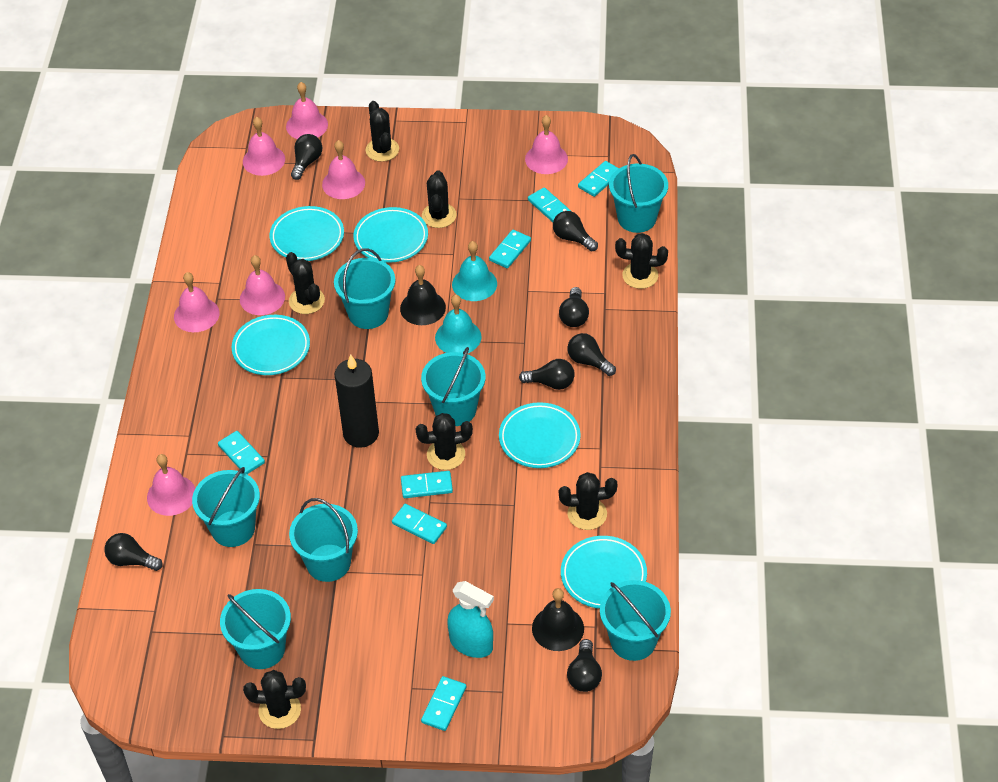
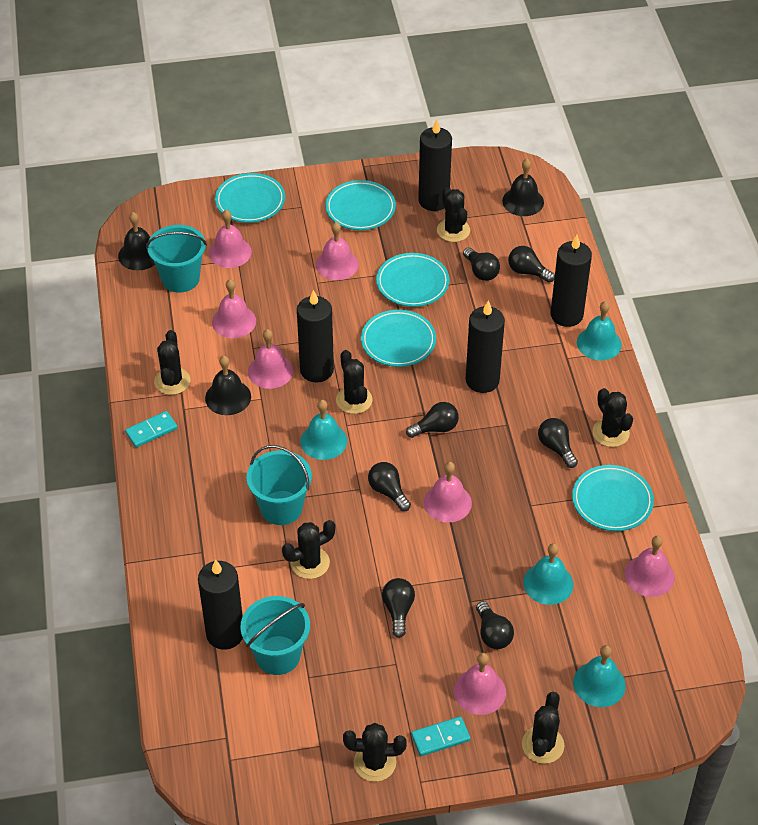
black bell: 2 -> 3
black candle: 1 -> 5
turquoise bell: 2 -> 4
turquoise bucket: 7 -> 3
turquoise domino: 7 -> 2
turquoise spray bottle: 1 -> 0

